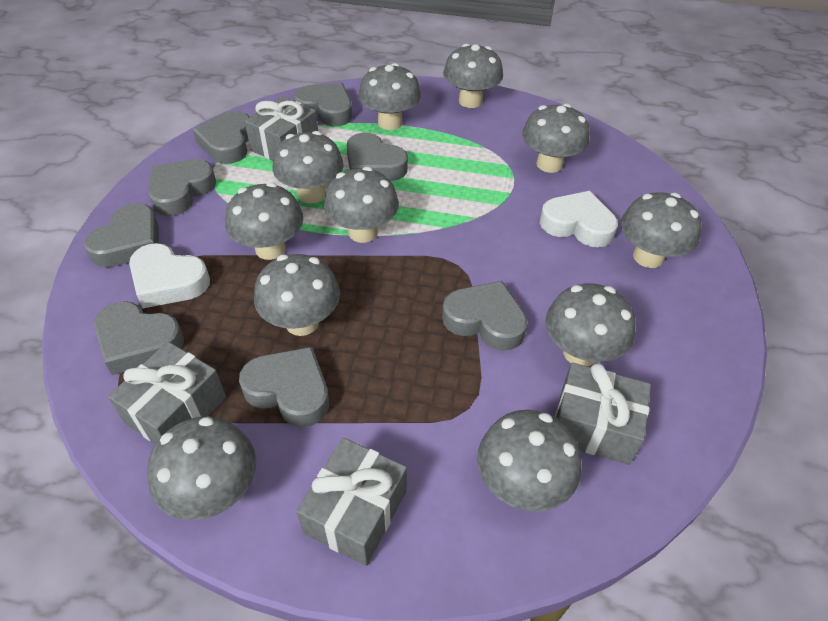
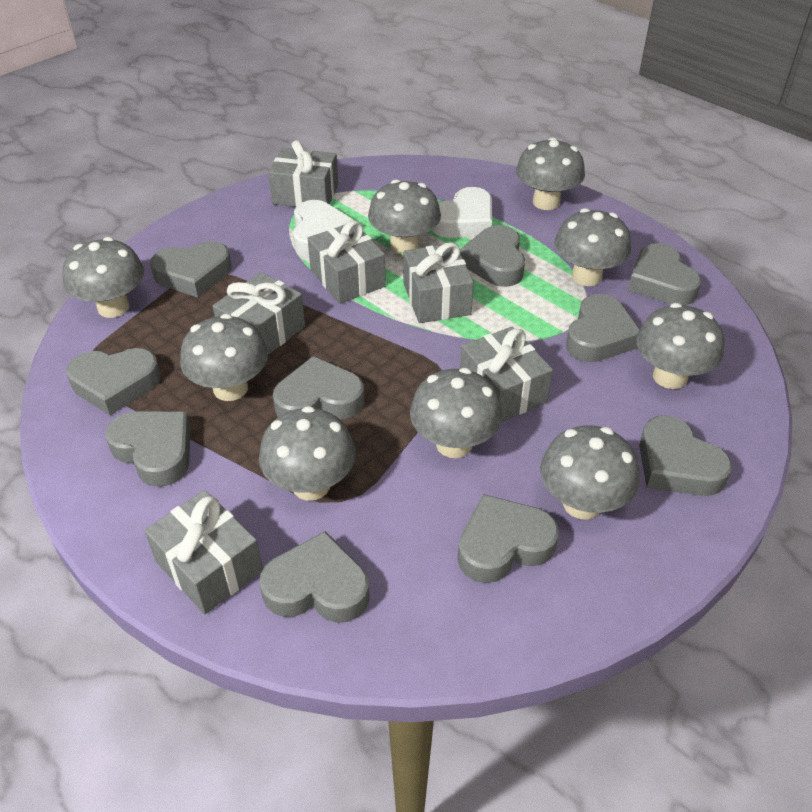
grey gift: 4 -> 6
grey heart: 8 -> 10
grey mushroom: 11 -> 9

